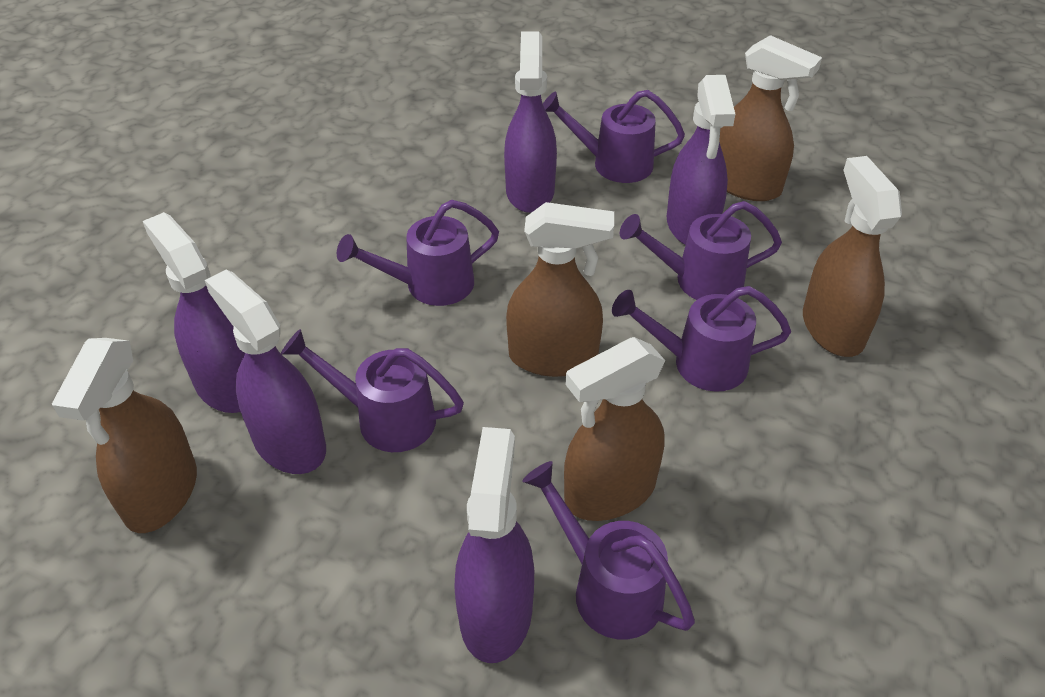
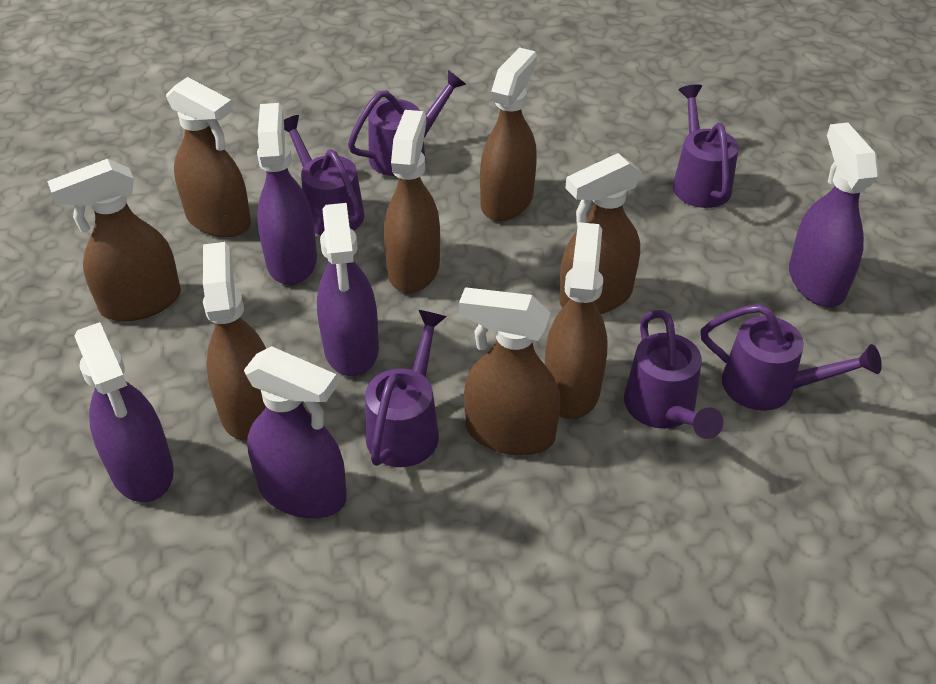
brown spray bottle: 5 -> 8

